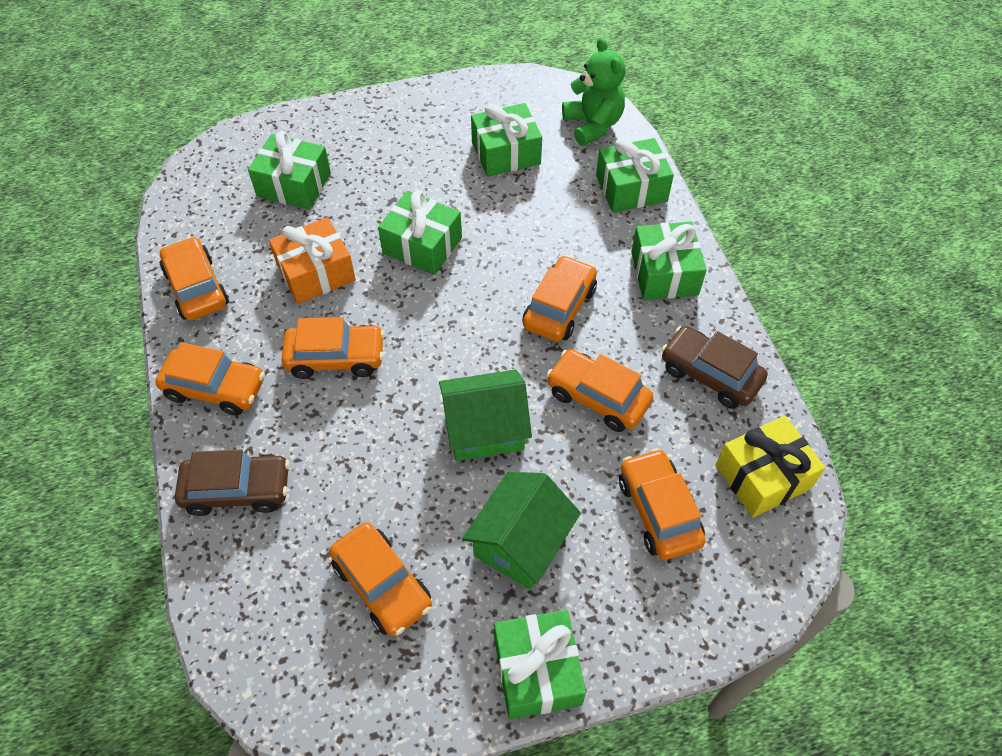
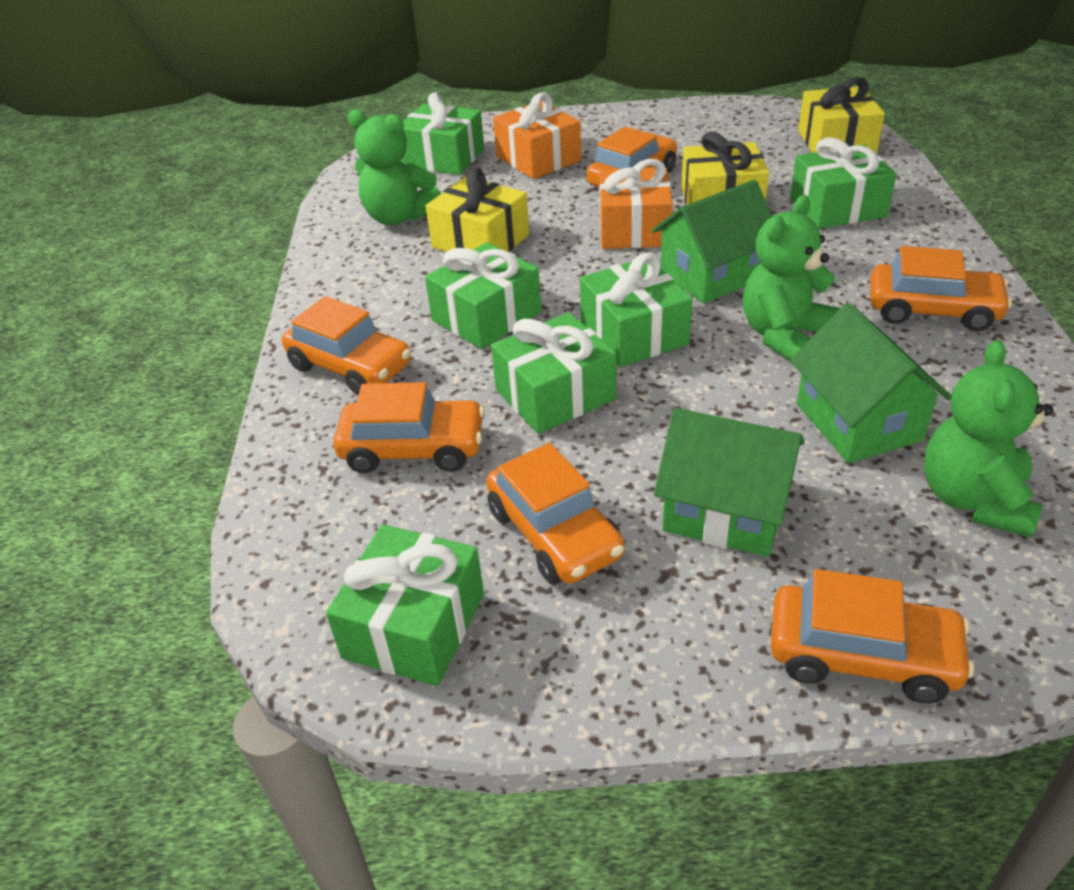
brown car: 2 -> 0
green house: 2 -> 3
green teddy bear: 1 -> 3
orange car: 7 -> 6
orange gift: 1 -> 2
yellow gift: 1 -> 3

